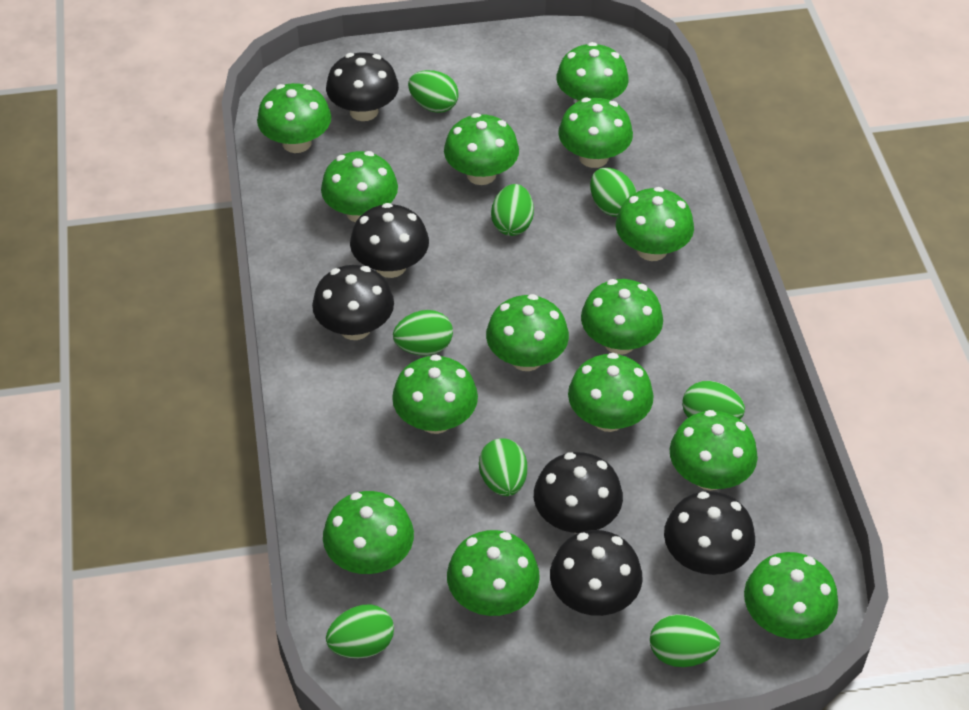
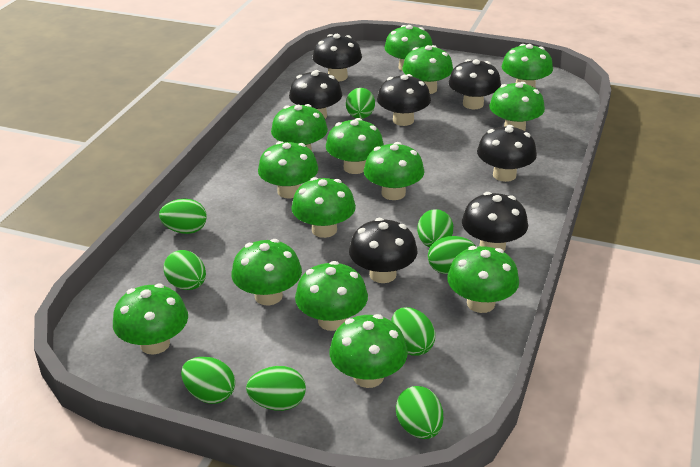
black mushroom: 6 -> 7
green egg: 8 -> 9

